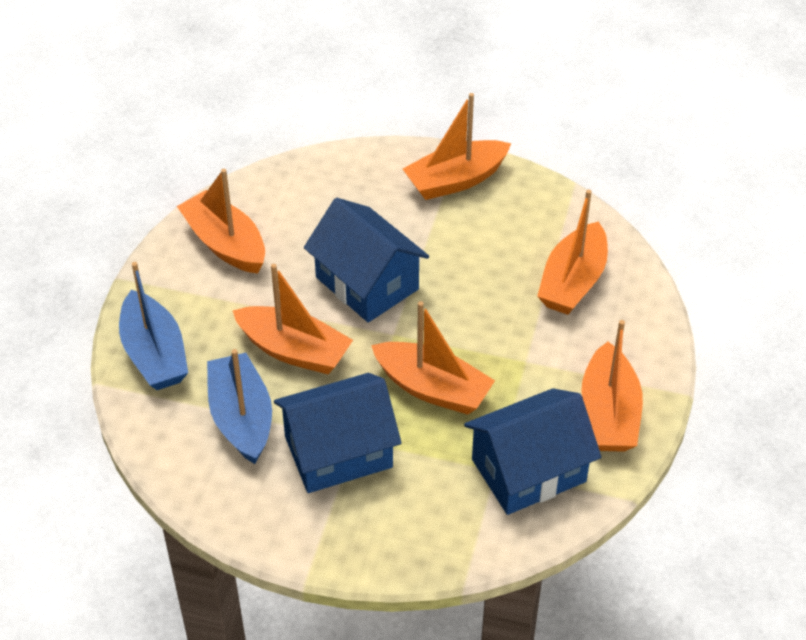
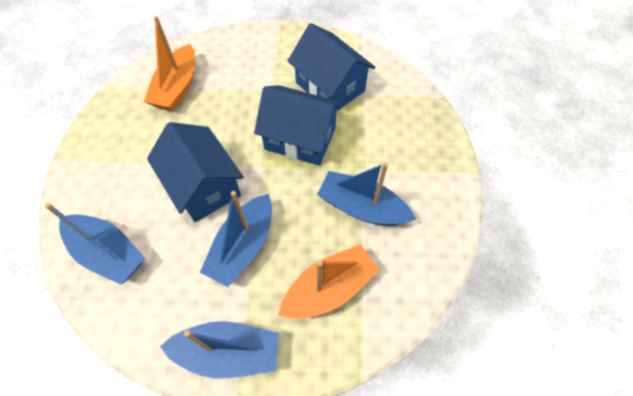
blue boat: 2 -> 4
orange boat: 6 -> 2

